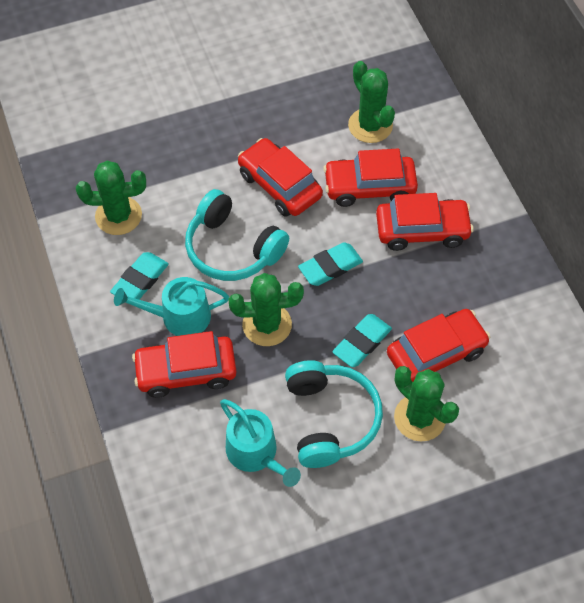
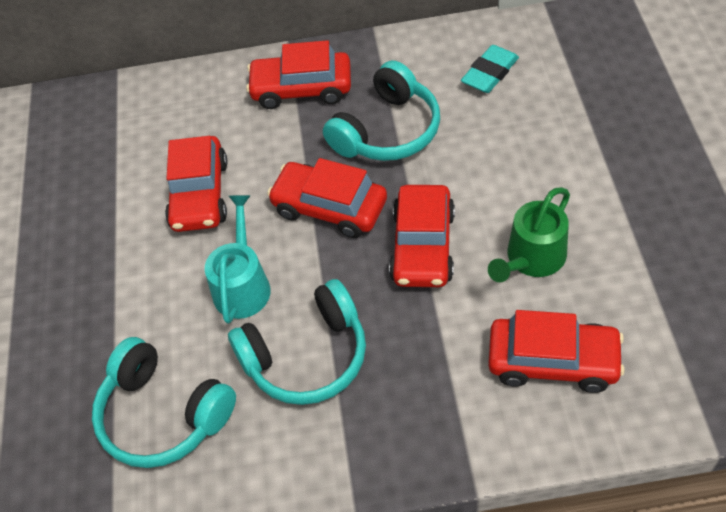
green cactus: 4 -> 0
green watering can: 0 -> 1
turquoise eraser: 3 -> 1
turquoise headphones: 2 -> 3
turquoise watering can: 2 -> 1

